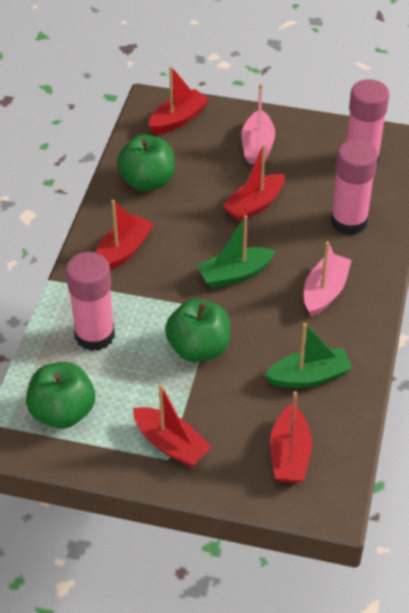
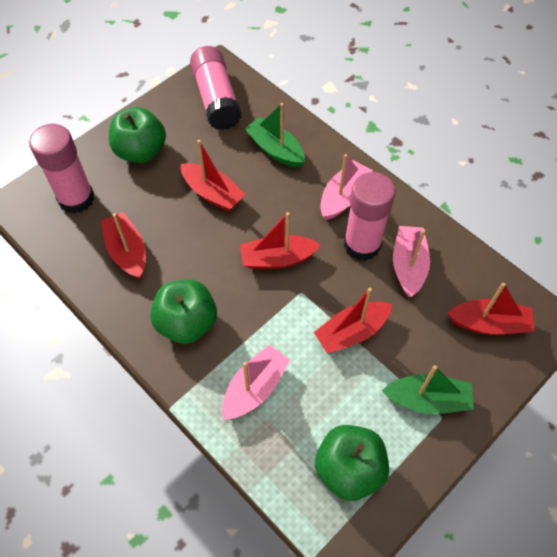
pink boat: 2 -> 3

